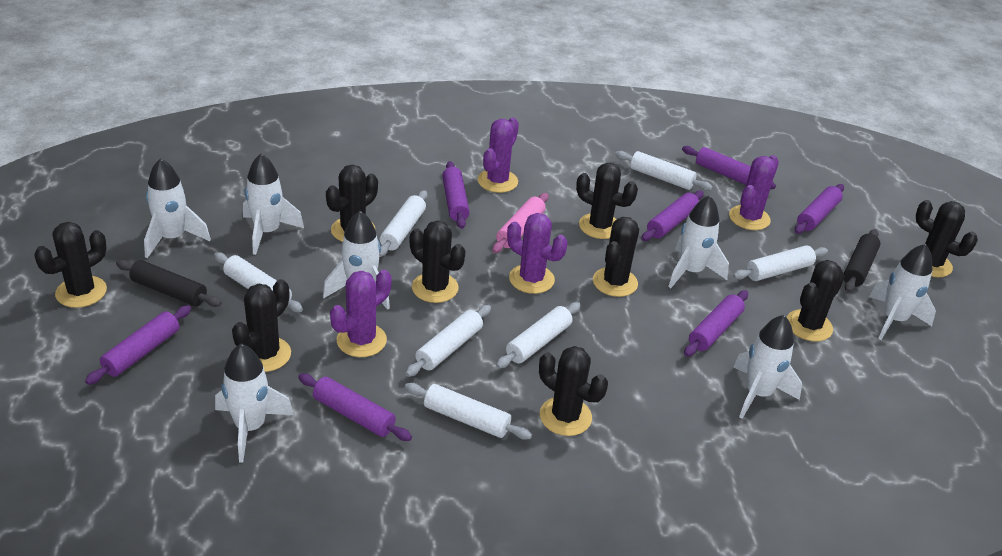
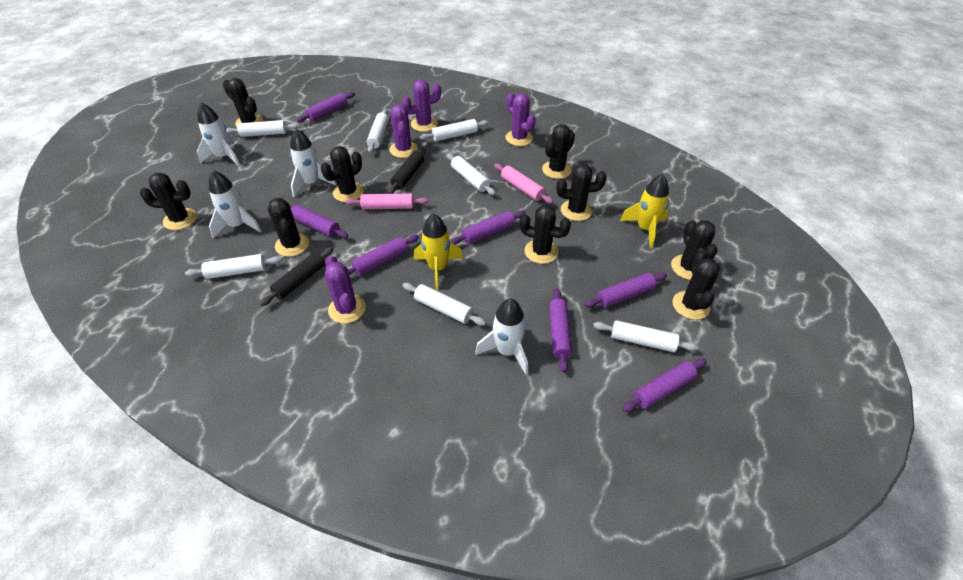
pink rolling pin: 1 -> 2
white rocket: 7 -> 4
yellow rocket: 0 -> 2

